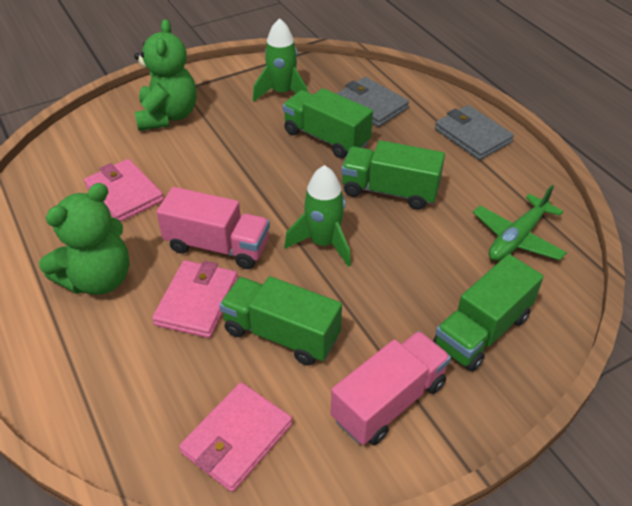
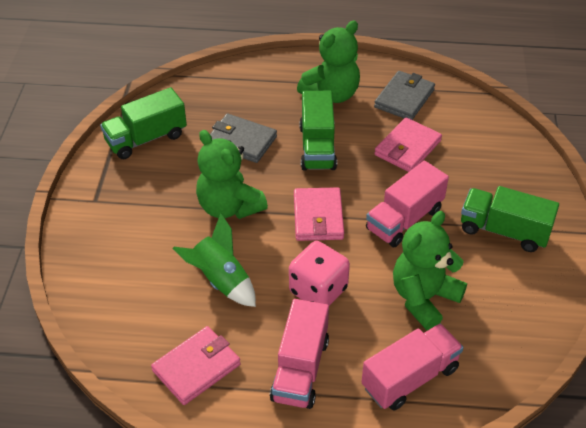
green plane: 1 -> 0
green rocket: 2 -> 1
green teddy bear: 2 -> 3
green truck: 4 -> 3
pink dice: 0 -> 1
pink truck: 2 -> 3

